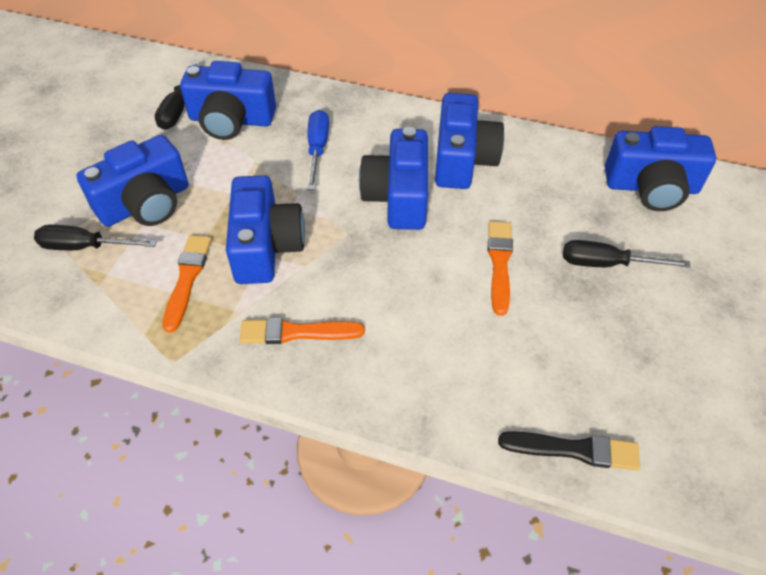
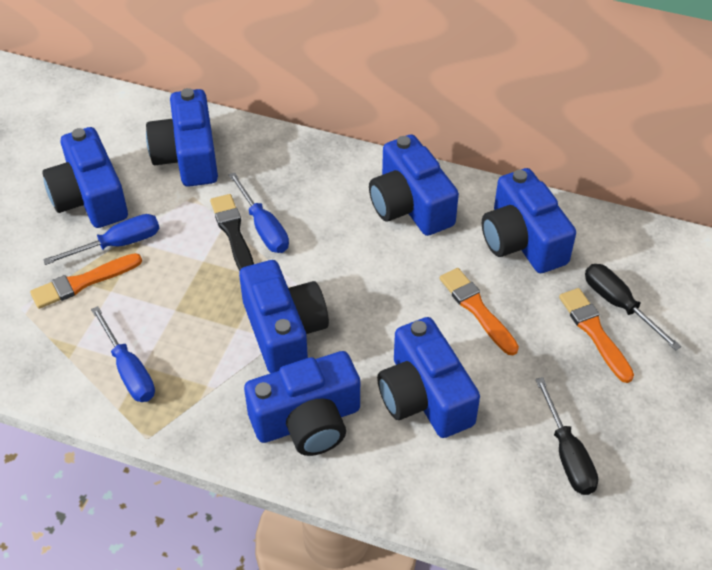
black screwdriver: 3 -> 2
blue camera: 6 -> 7
blue screwdriver: 1 -> 3

